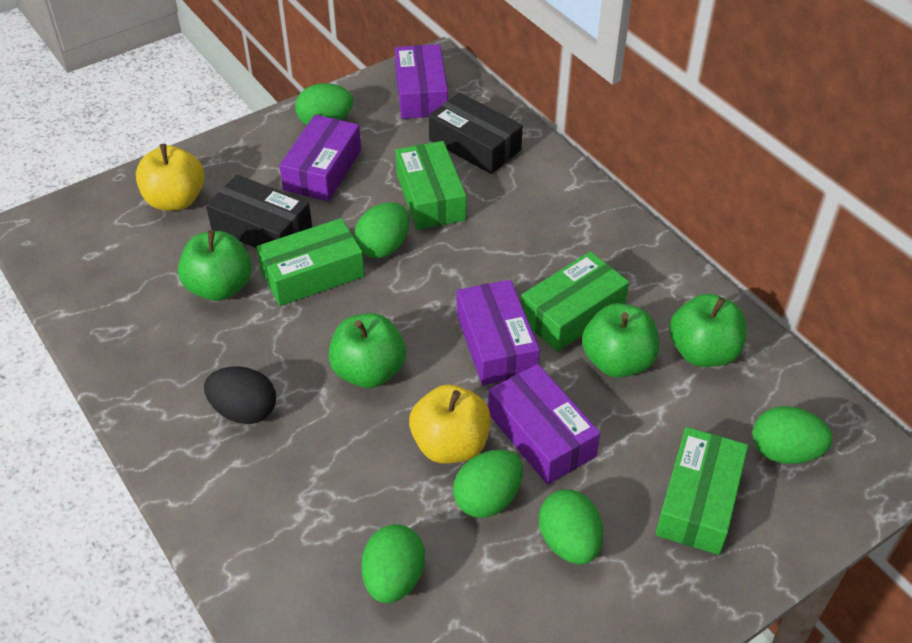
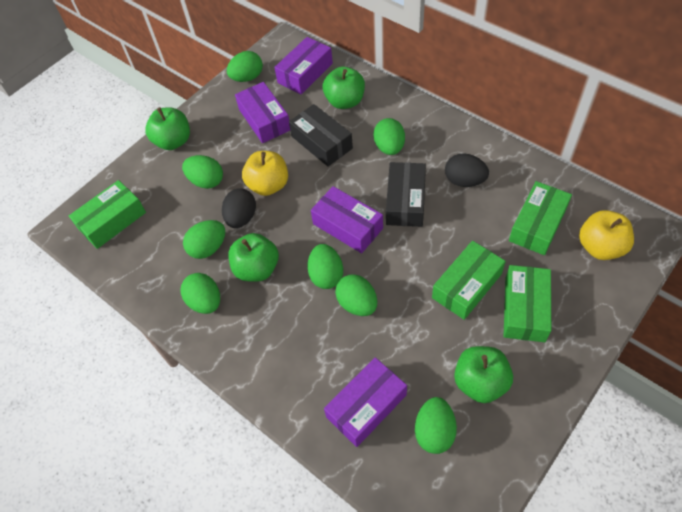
black egg: 1 -> 2
green egg: 6 -> 8

